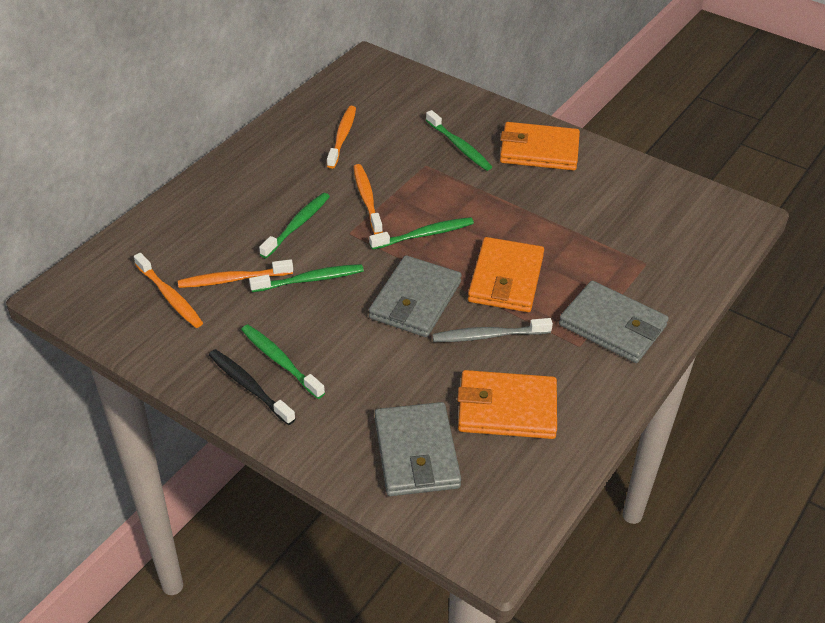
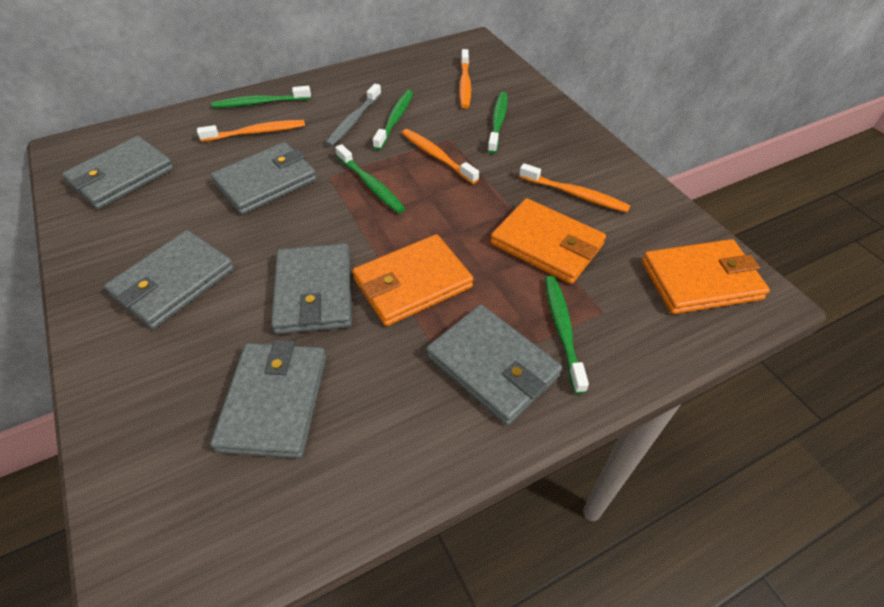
black toothbrush: 1 -> 0
grey wallet: 3 -> 6

